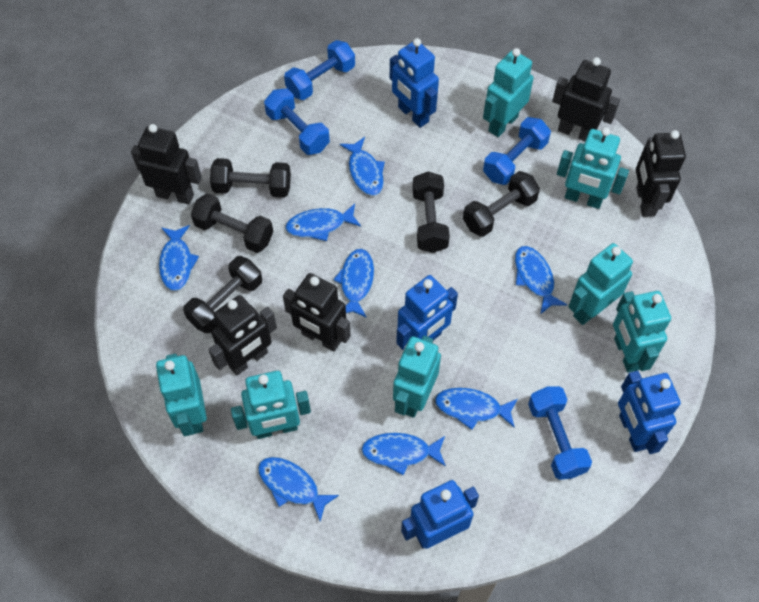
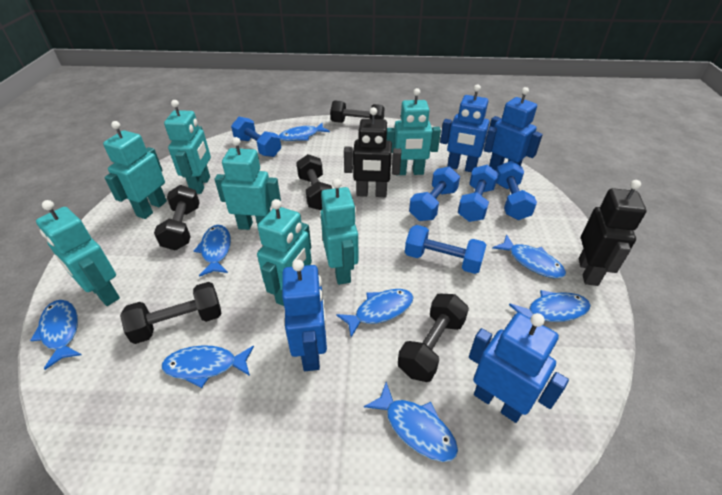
black robot: 5 -> 2
blue dumbbell: 4 -> 5

